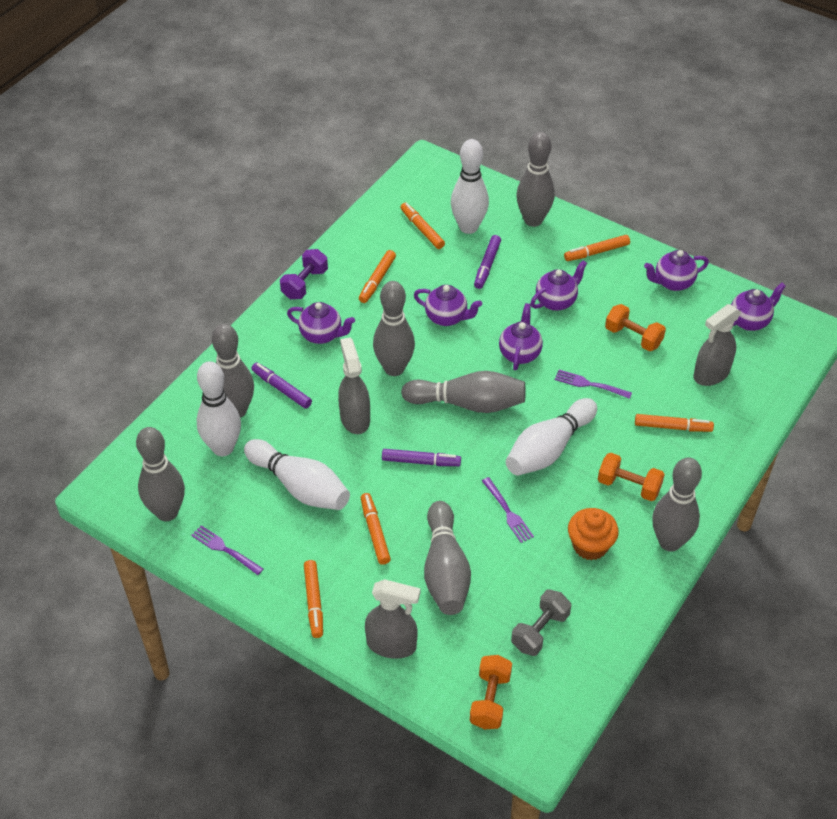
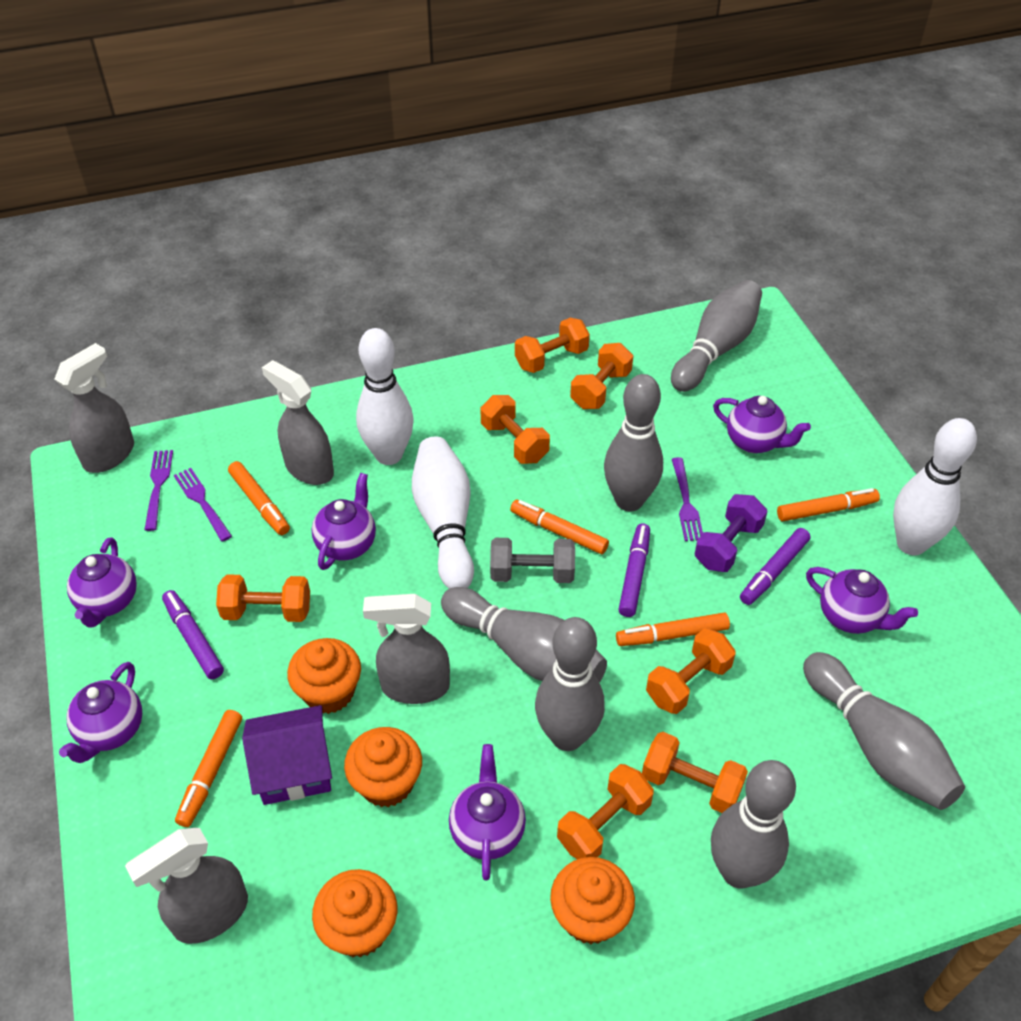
grey bowling pin: 7 -> 6
grey spray bottle: 3 -> 4
orange cupcake: 1 -> 4
orange dumbbell: 3 -> 7
orange marker: 6 -> 5
purple house: 0 -> 1
white bowling pin: 4 -> 3

